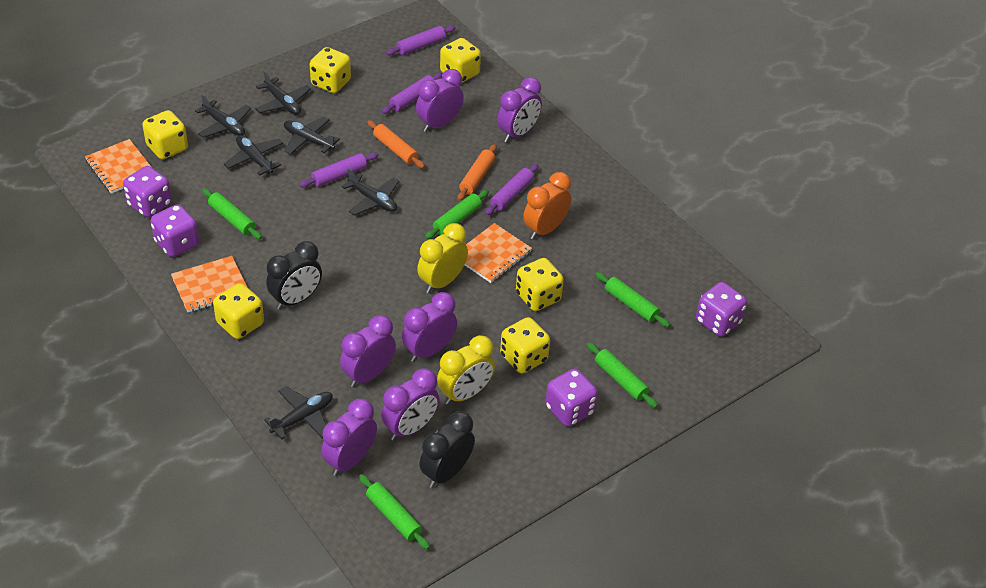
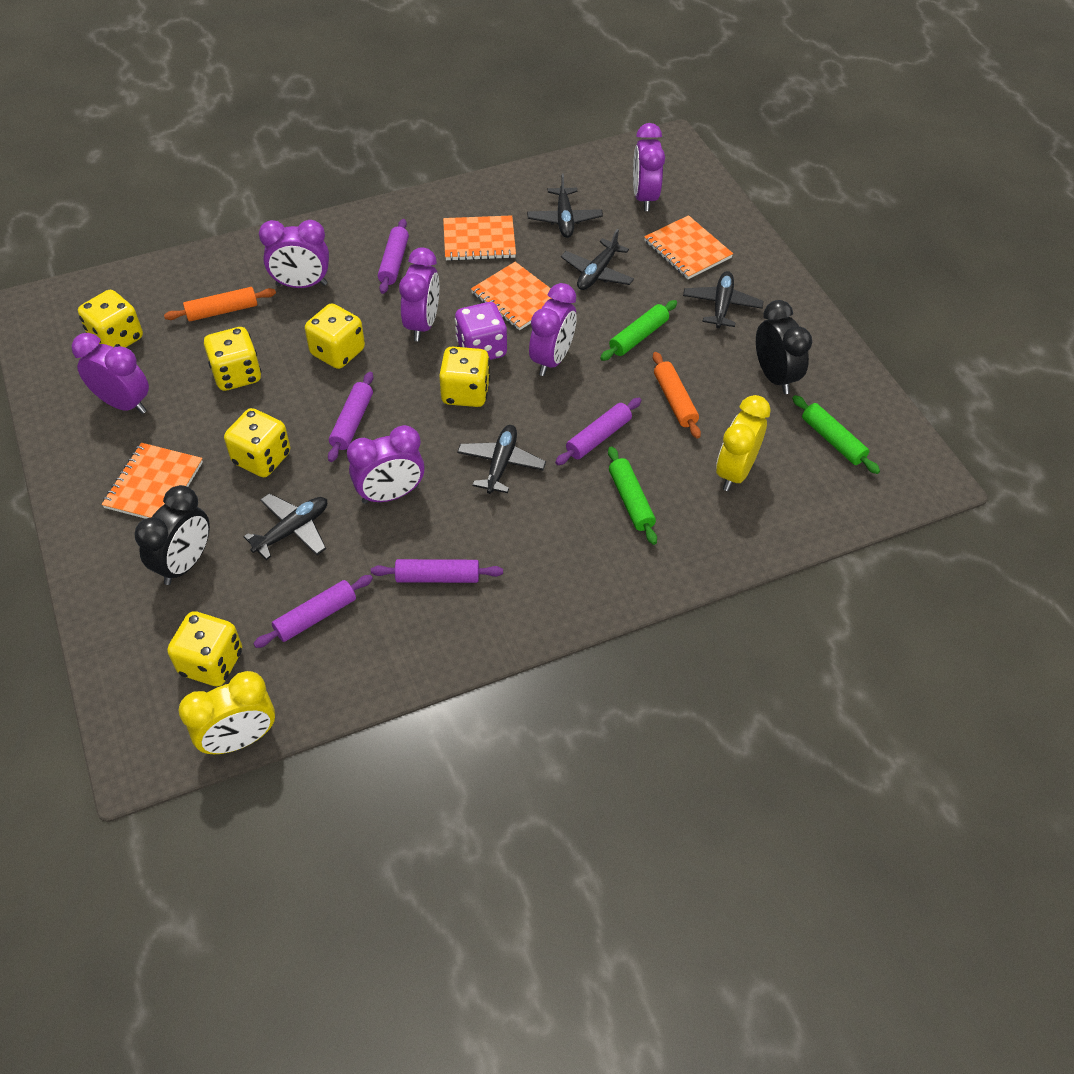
black plane: 6 -> 5
green rolling pin: 5 -> 3
orange clock: 1 -> 0
orange notebook: 3 -> 4
purple dice: 4 -> 1
purple rolling pin: 4 -> 5

